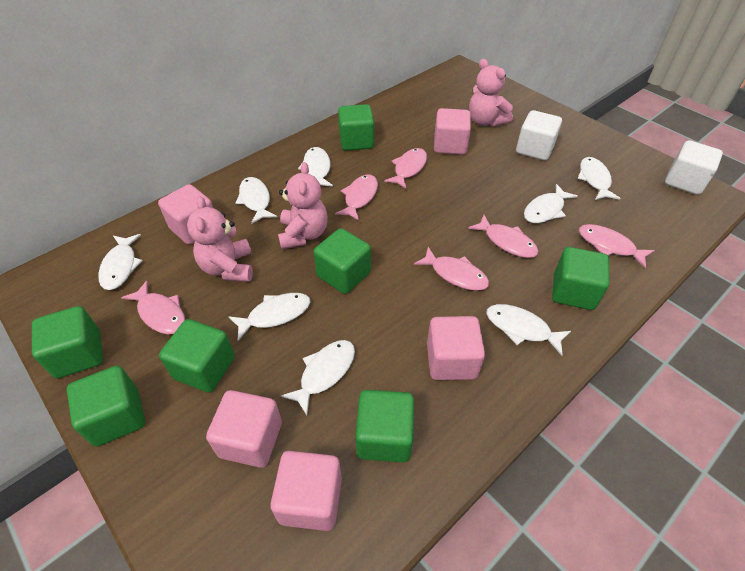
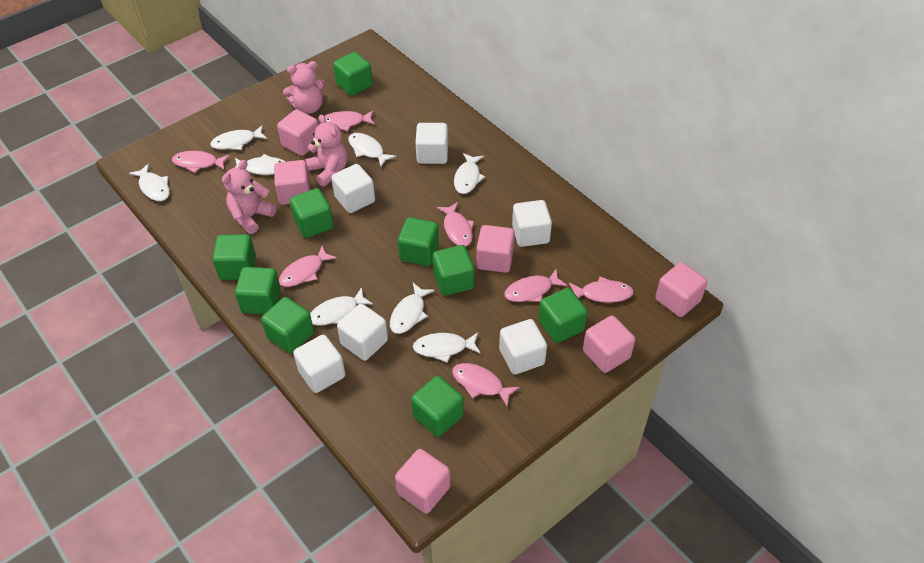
green cube: 7 -> 9
pink cube: 5 -> 6
pink fish: 6 -> 7
white cube: 2 -> 6

